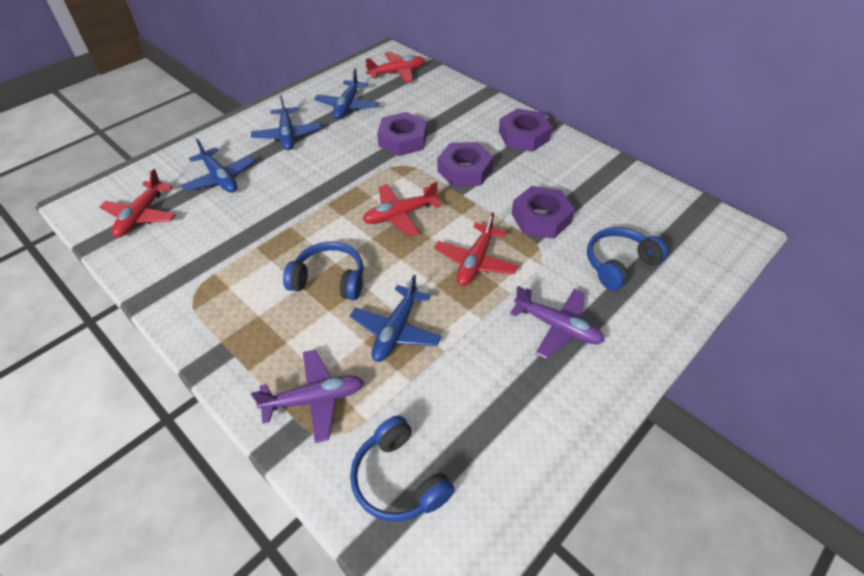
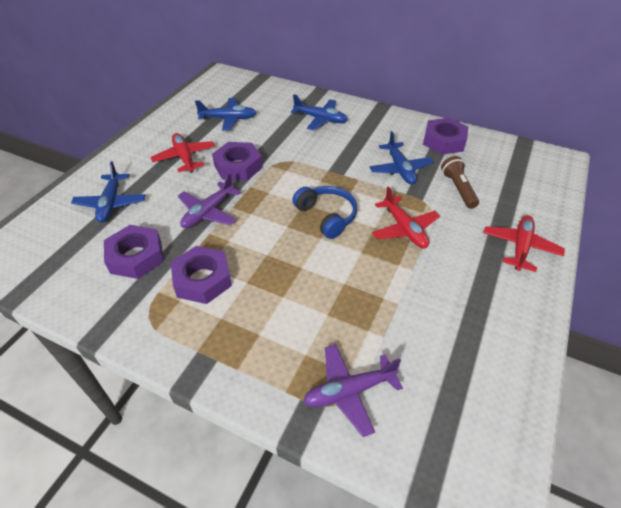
blue headphones: 3 -> 1
brown flashlight: 0 -> 1
red plane: 4 -> 3

